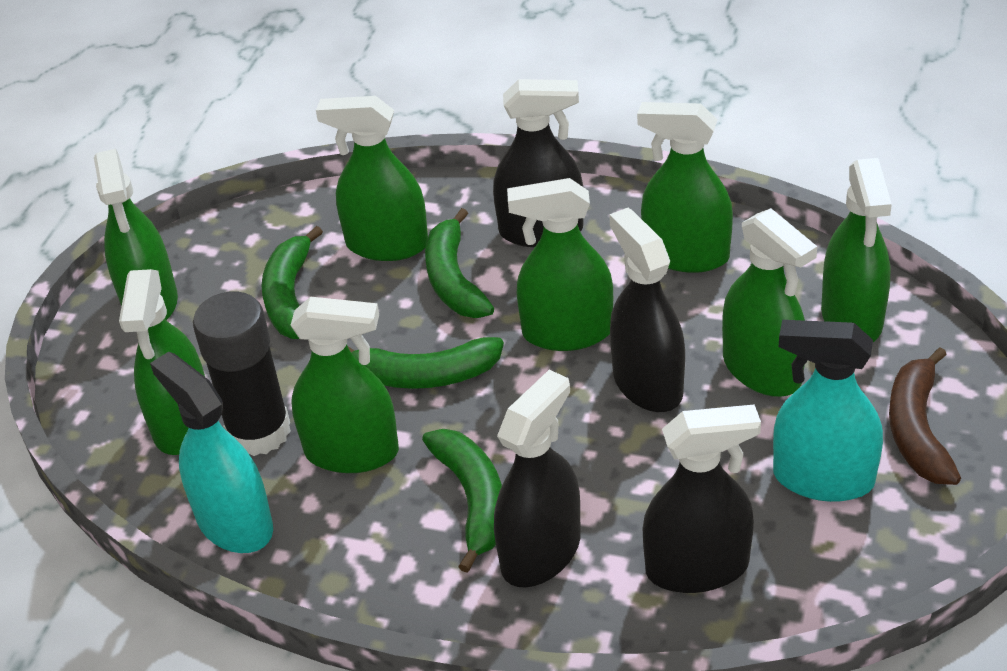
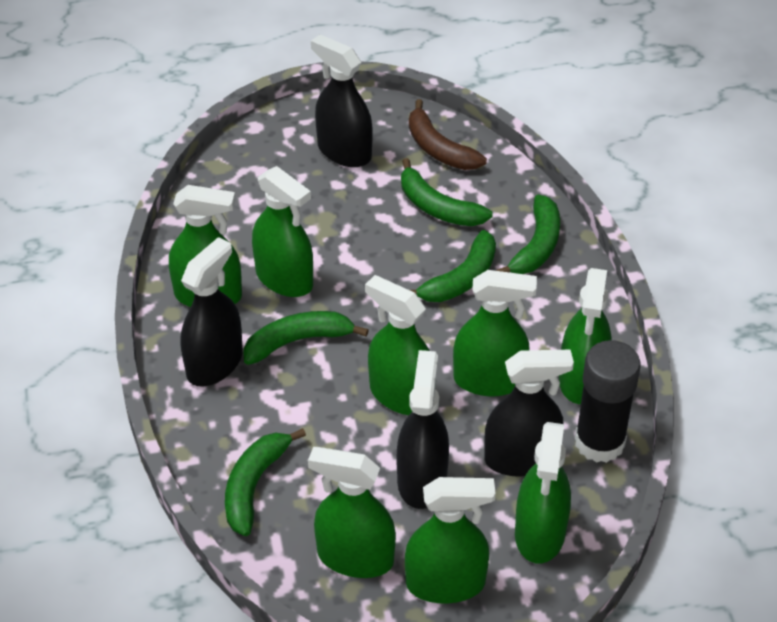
green banana: 4 -> 5
turquoise spray bottle: 2 -> 0

